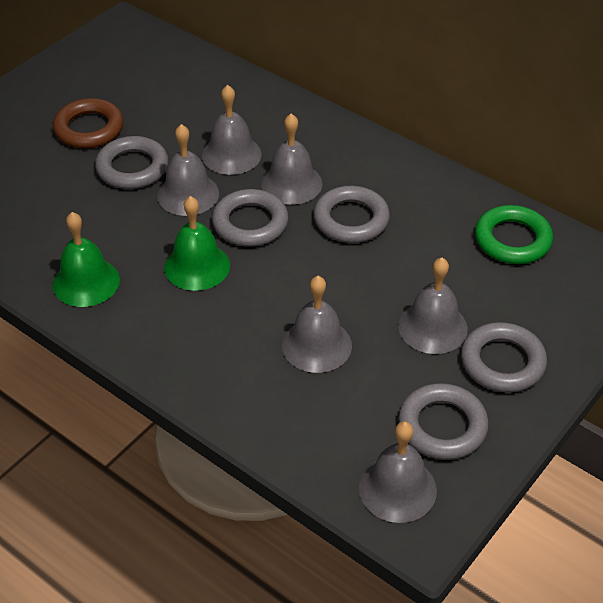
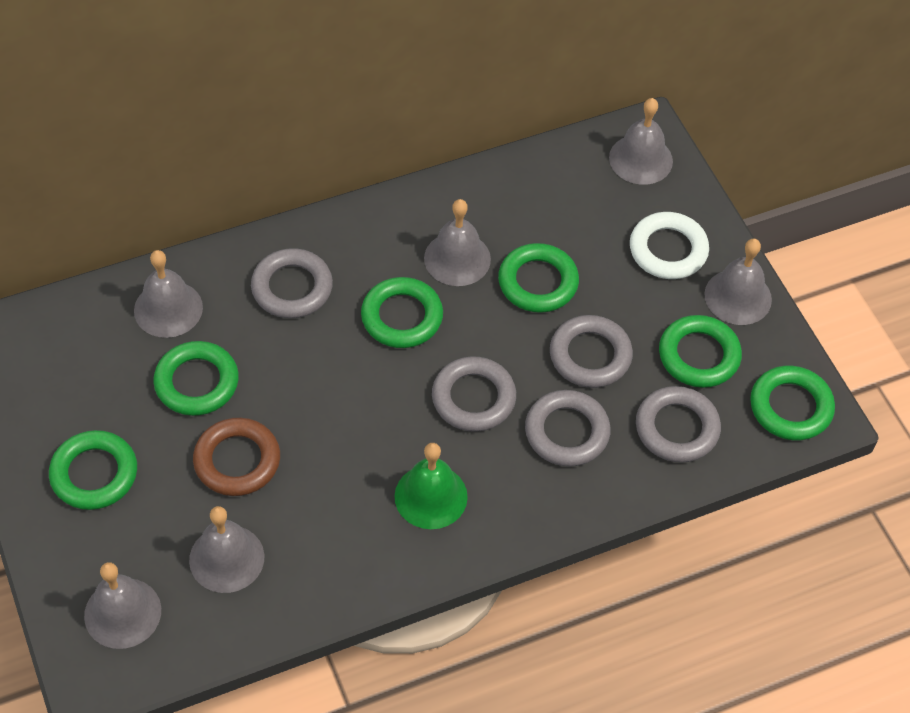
green bell: 2 -> 1
green ring: 1 -> 6
white ring: 0 -> 1

